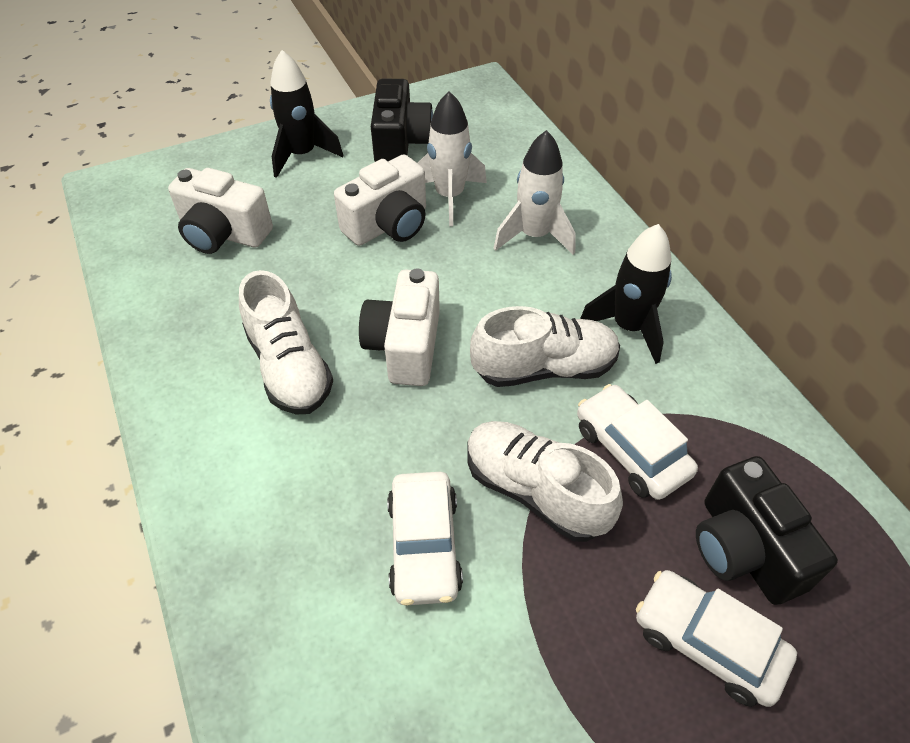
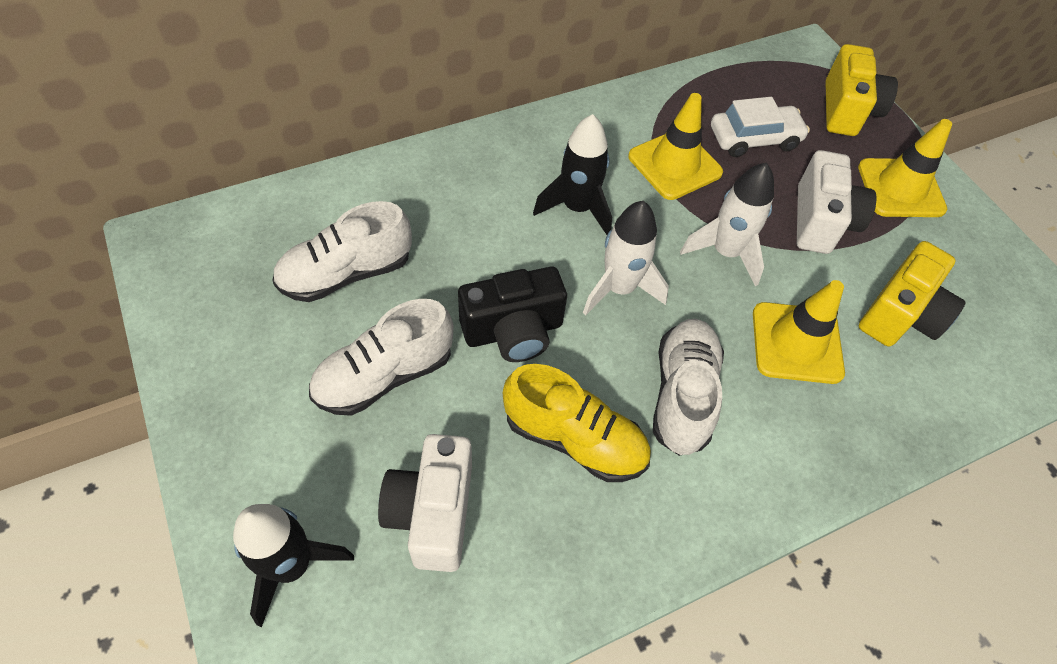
black camera: 2 -> 1
white camera: 3 -> 2
white car: 3 -> 1
yellow camera: 0 -> 2
yellow shoe: 0 -> 1
yellow traffic cone: 0 -> 3

